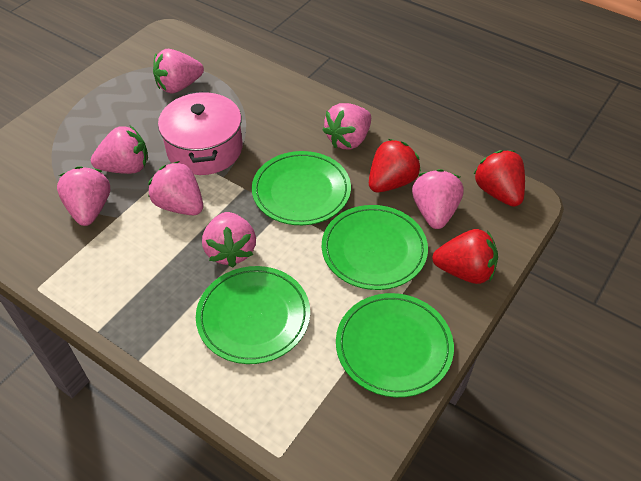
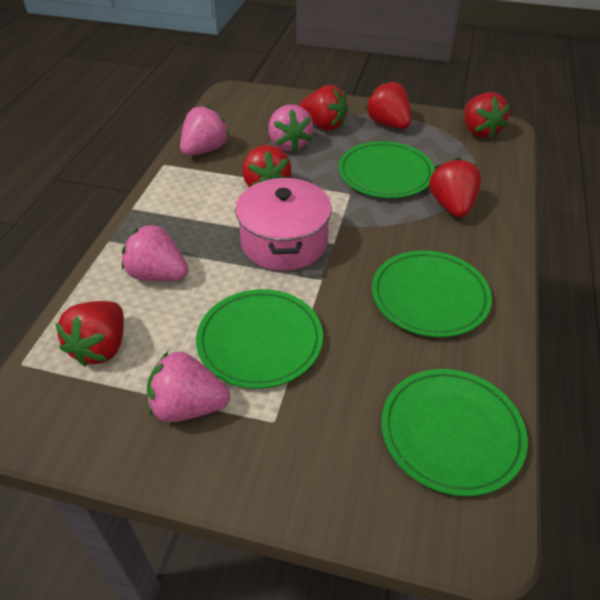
pink strawberry: 7 -> 4
red strawberry: 3 -> 6

